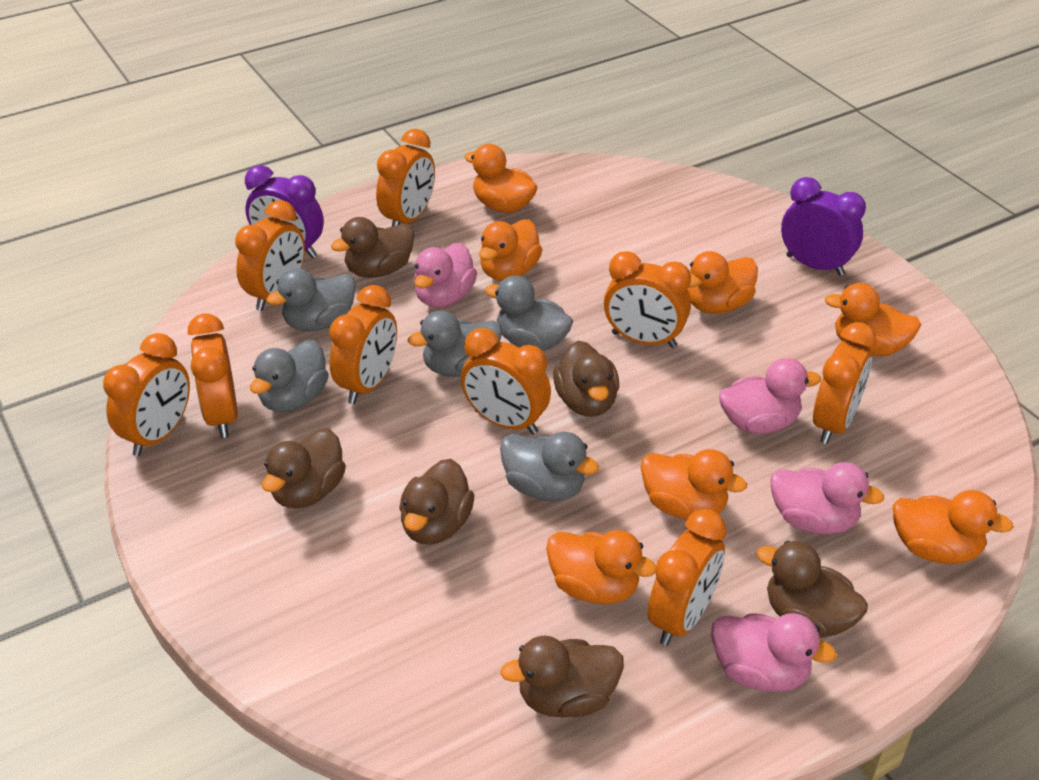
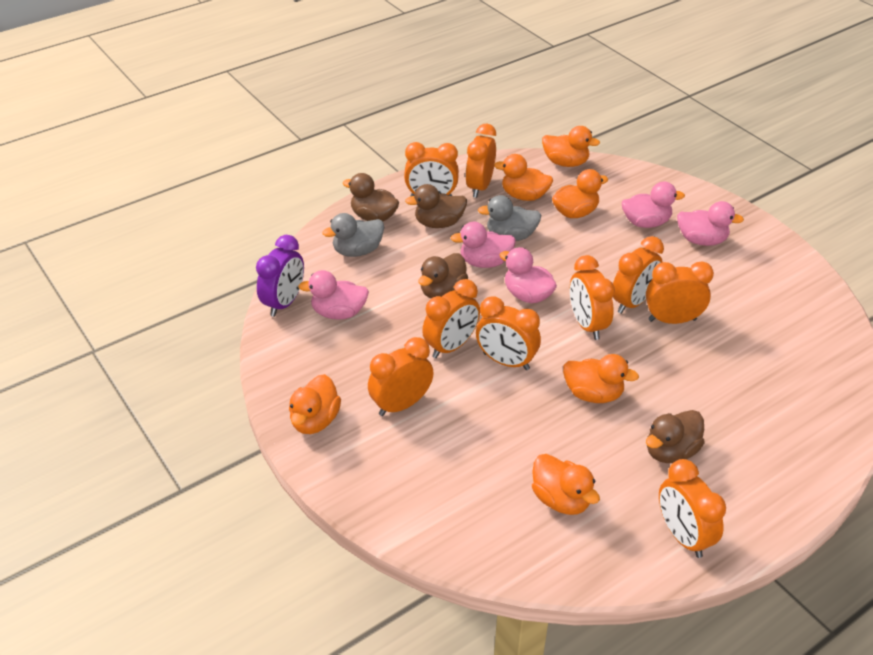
brown duck: 6 -> 4
grey duck: 5 -> 2
orange duck: 7 -> 6
pink duck: 4 -> 5
purple clock: 2 -> 1

